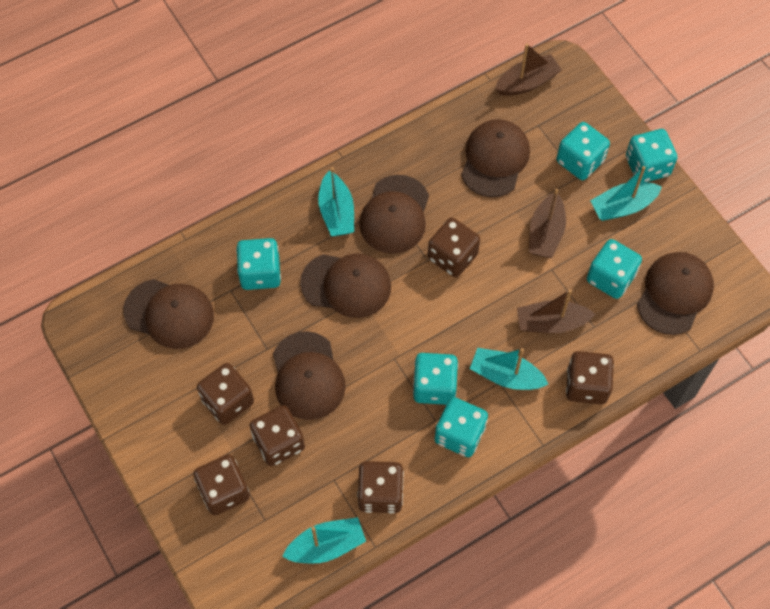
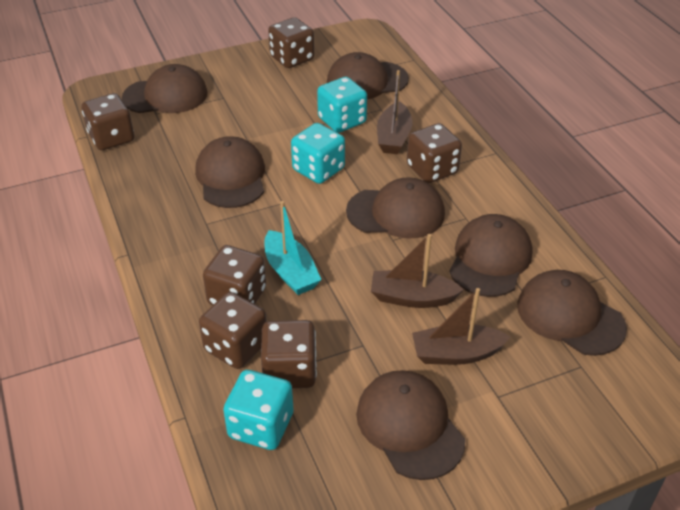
brown cap: 6 -> 7
turquoise boat: 4 -> 1
turquoise dice: 6 -> 3

